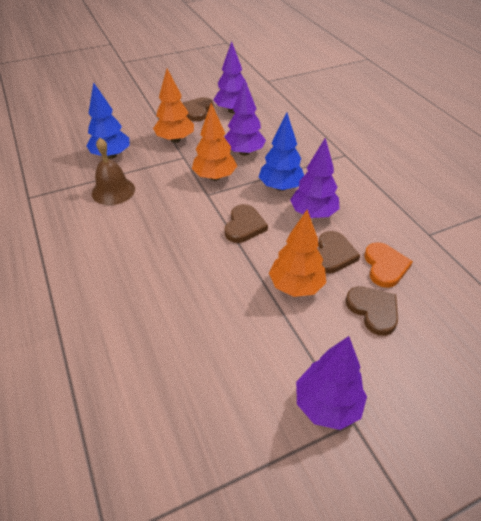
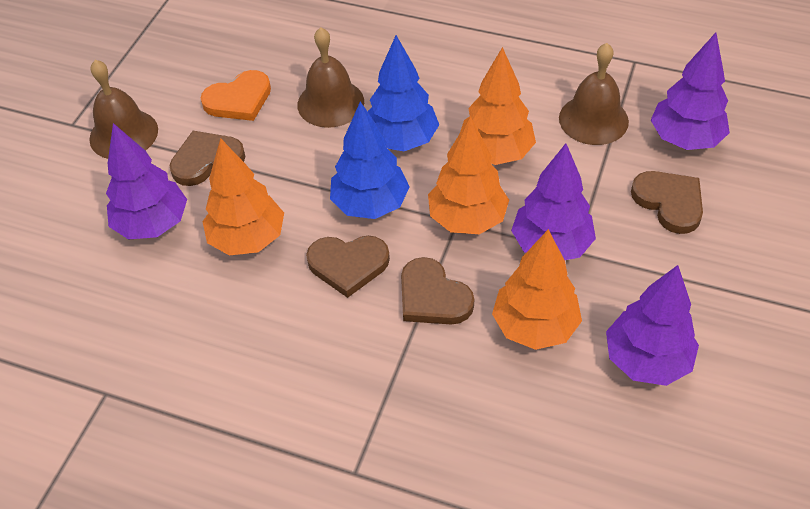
brown bell: 1 -> 3
orange tree: 3 -> 4

